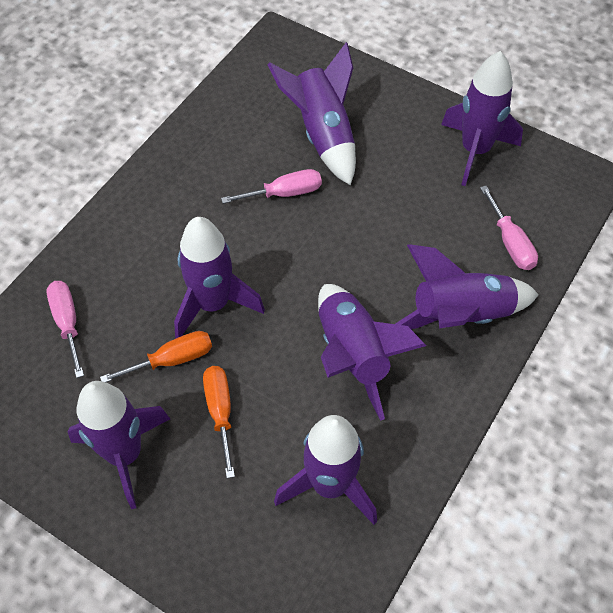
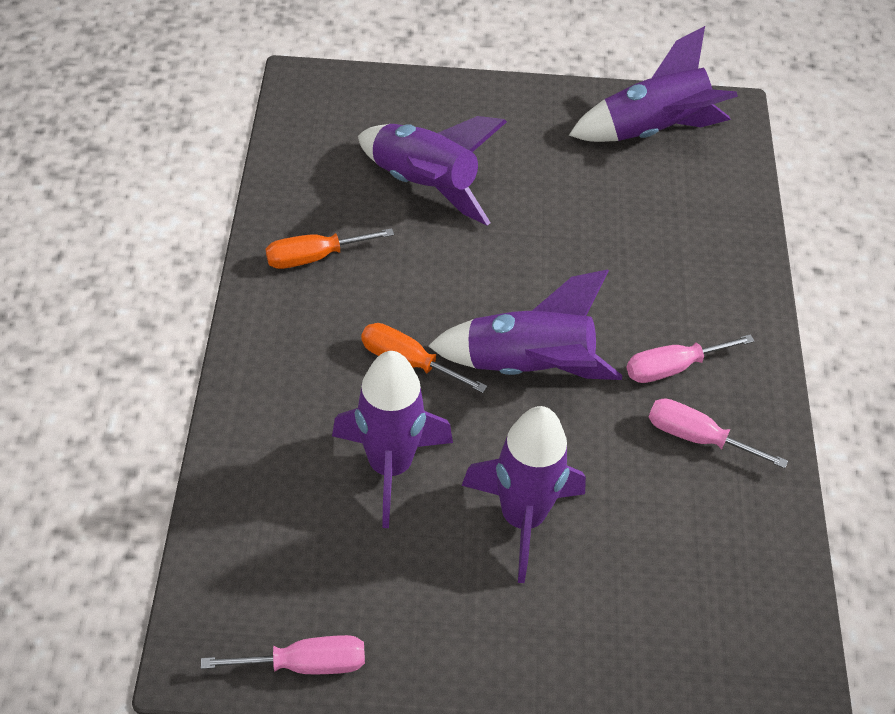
purple rocket: 7 -> 5

